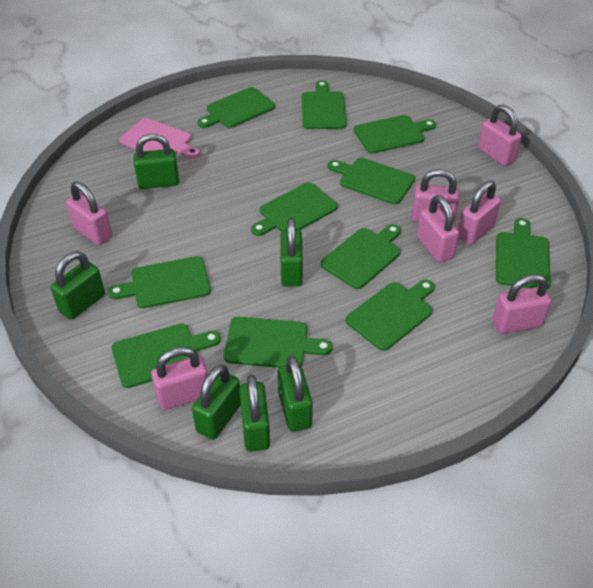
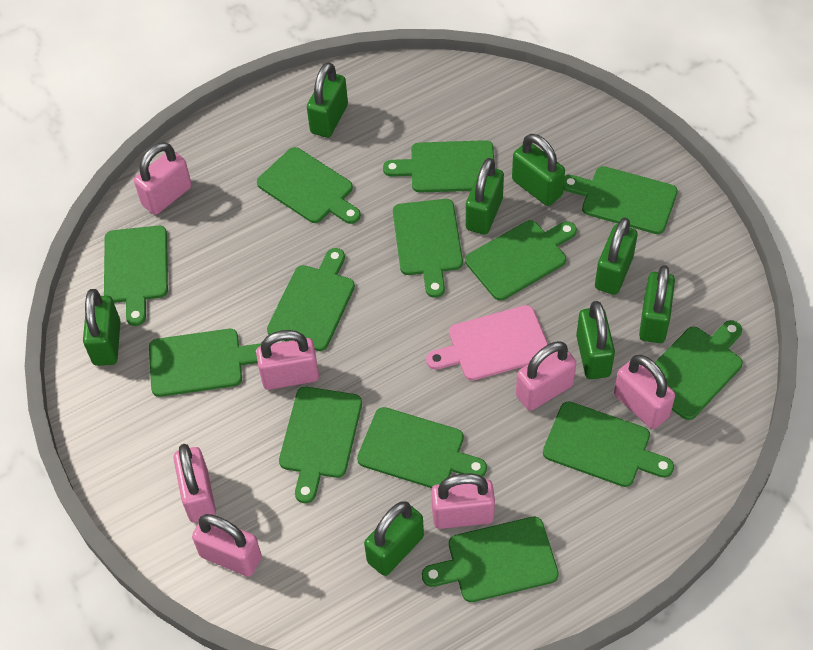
green cutting board: 11 -> 13
green padlock: 6 -> 8

